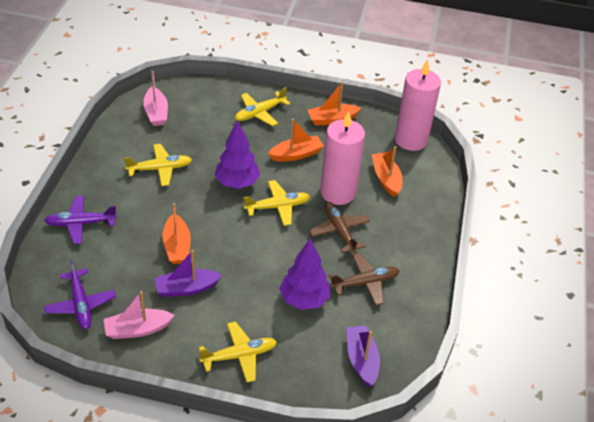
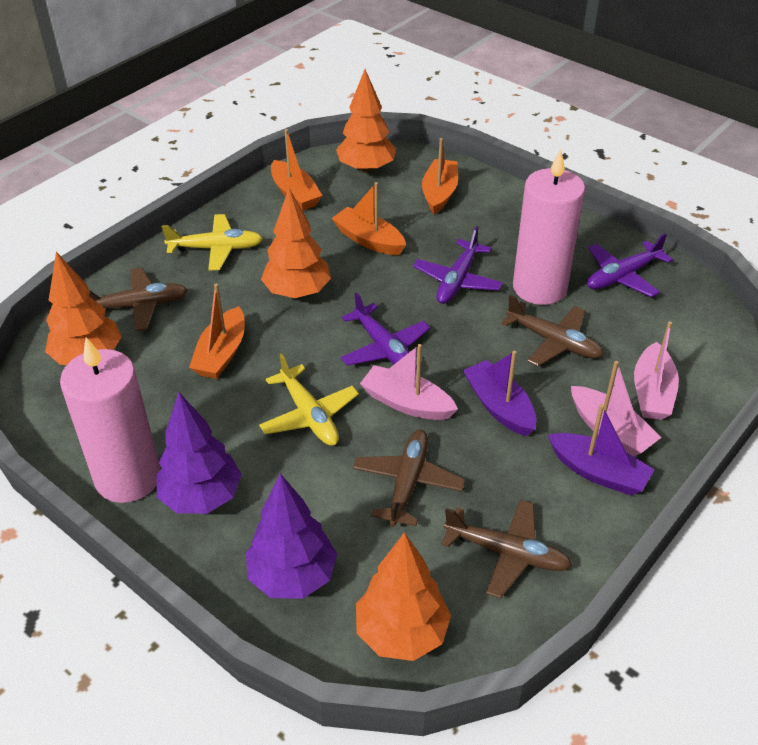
brown plane: 2 -> 4
orange tree: 0 -> 4
pink boat: 2 -> 3
purple plane: 2 -> 3
yellow plane: 4 -> 2

